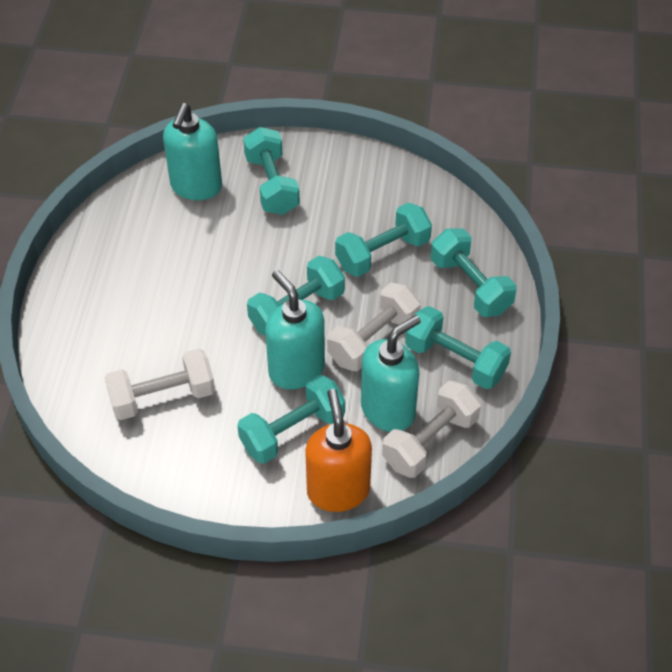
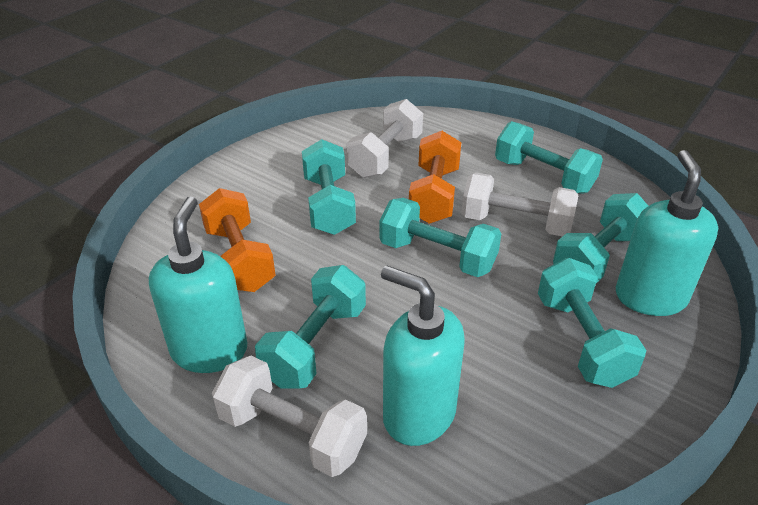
orange dumbbell: 0 -> 2
orange soap dispenser: 1 -> 0

